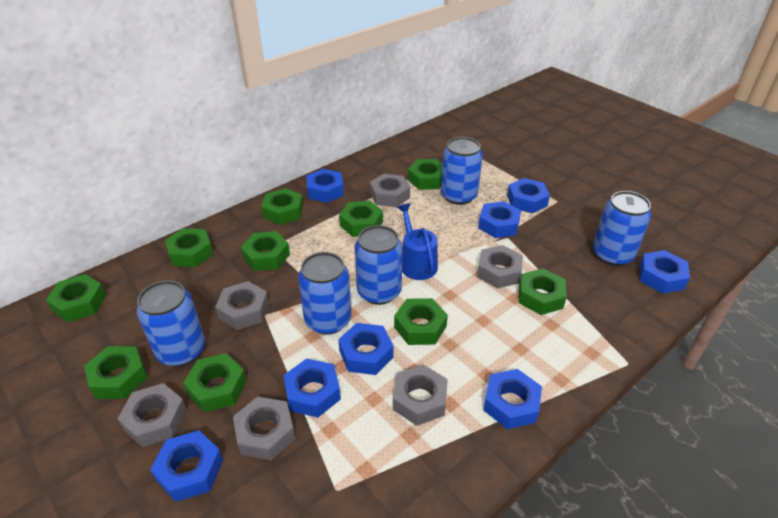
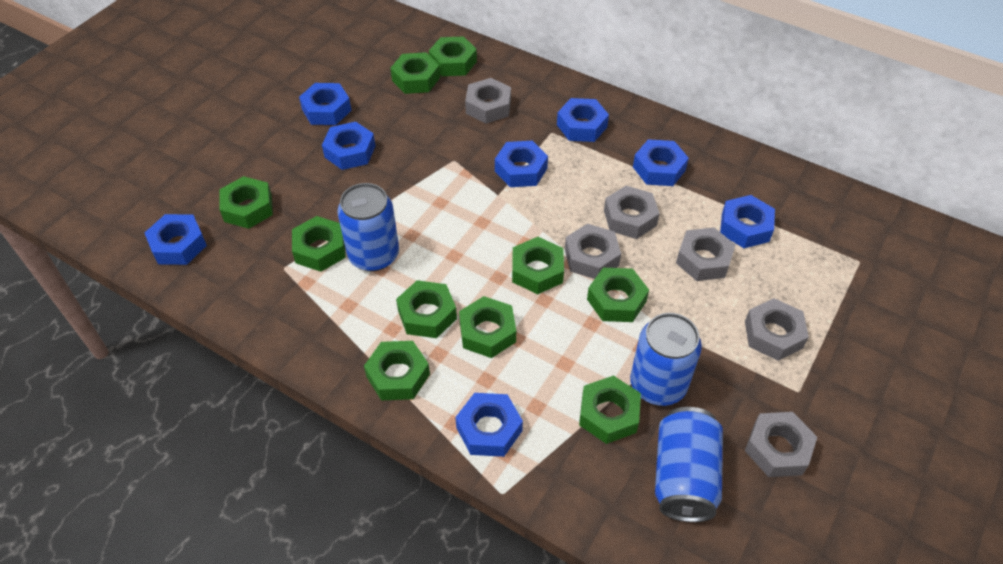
blue can: 5 -> 3
blue watering can: 1 -> 0

